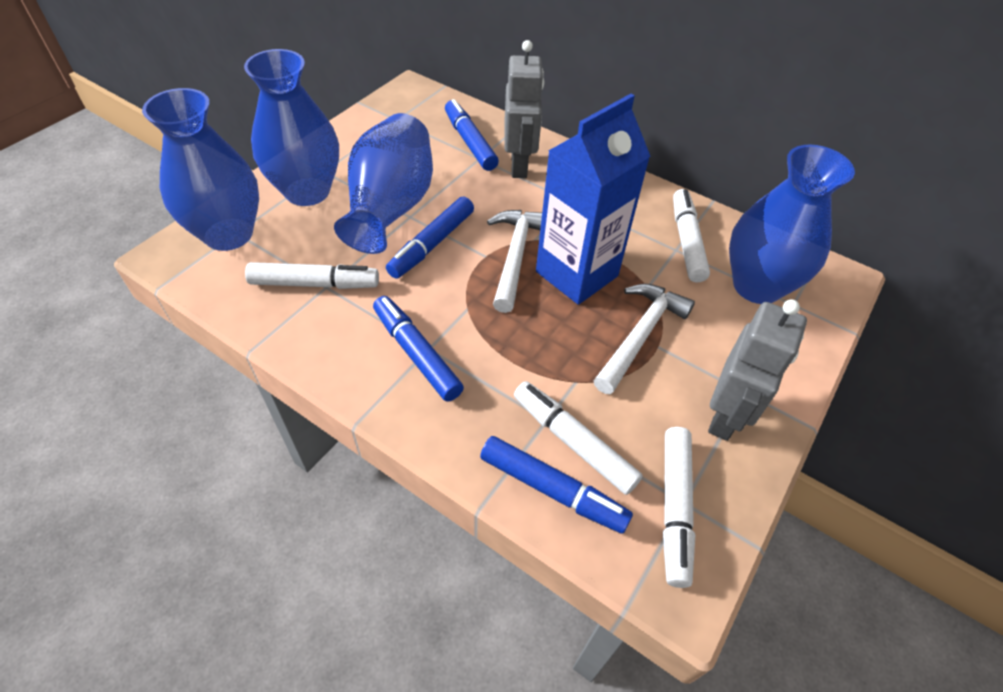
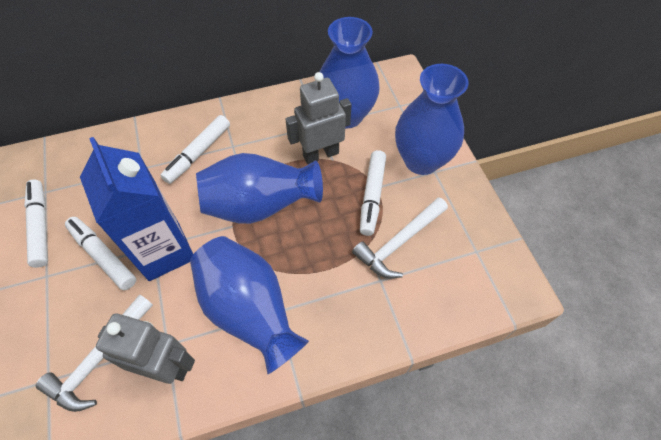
blue marker: 4 -> 0

